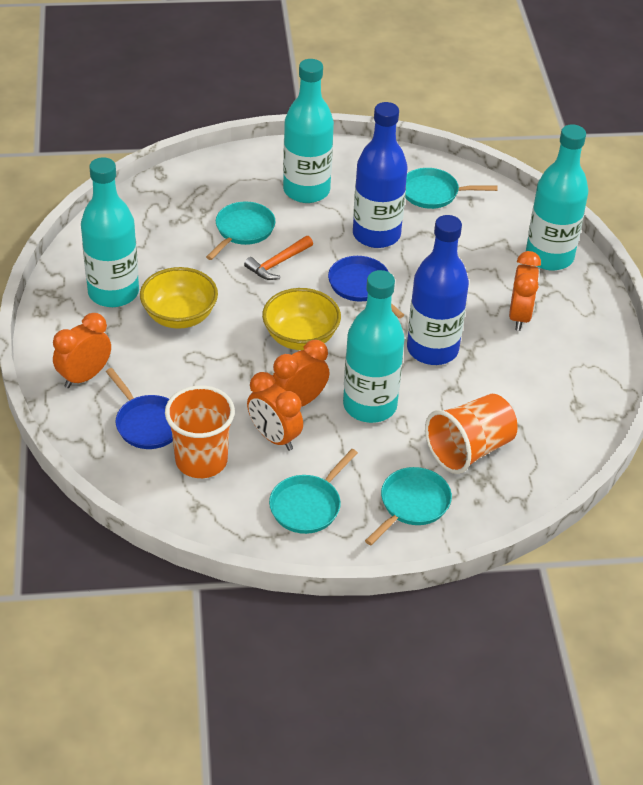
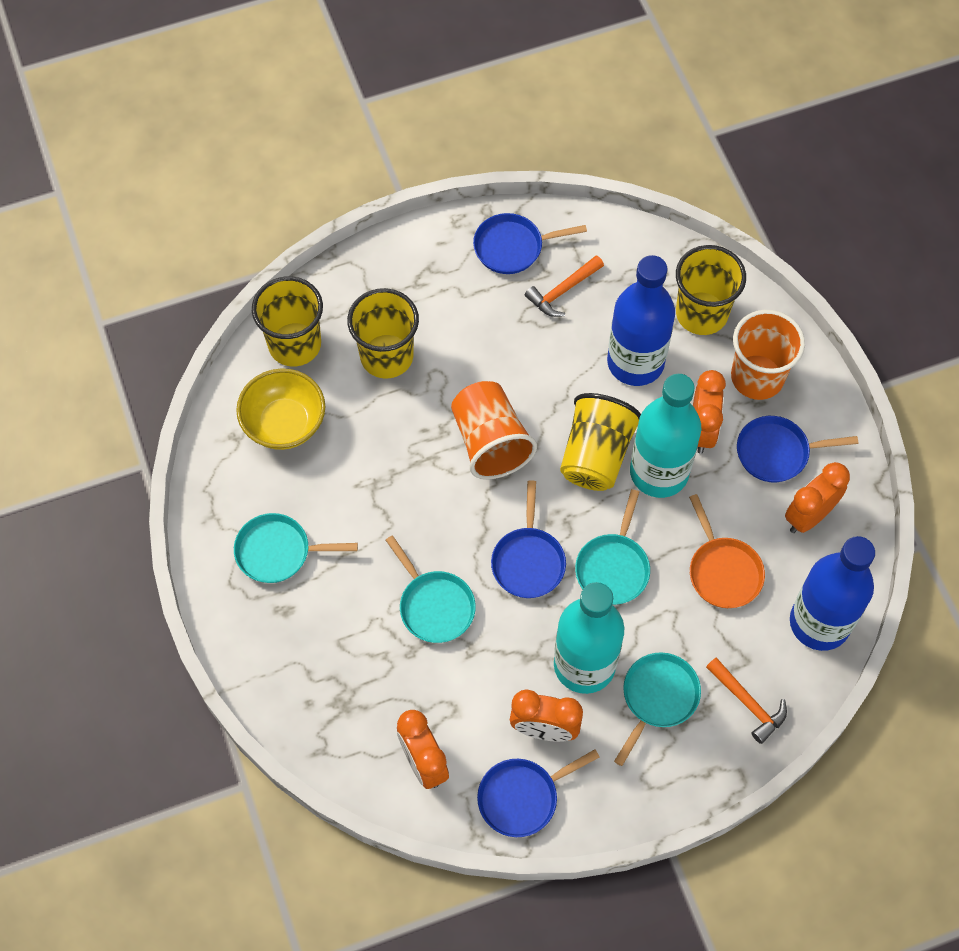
blue pan: 2 -> 4
orange hammer: 1 -> 2
orange pan: 0 -> 1
turquoise bottle: 4 -> 2
yellow bowl: 2 -> 1
yellow cup: 0 -> 4

